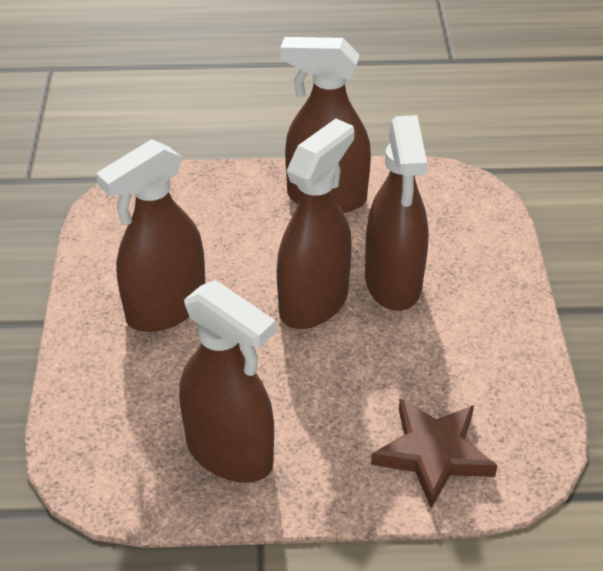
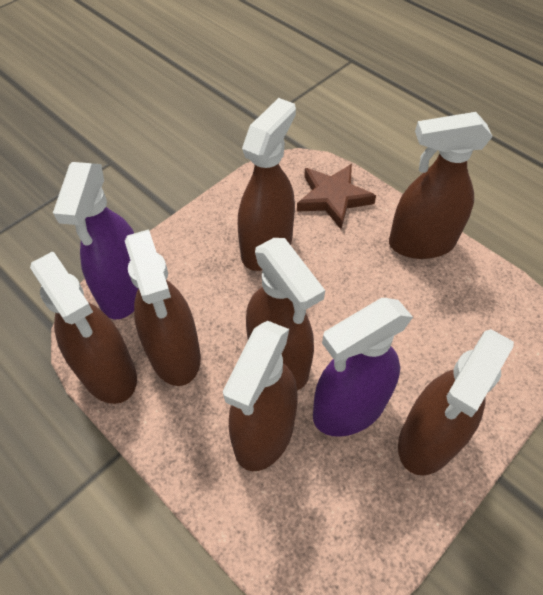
brown spray bottle: 5 -> 7
purple spray bottle: 0 -> 2

